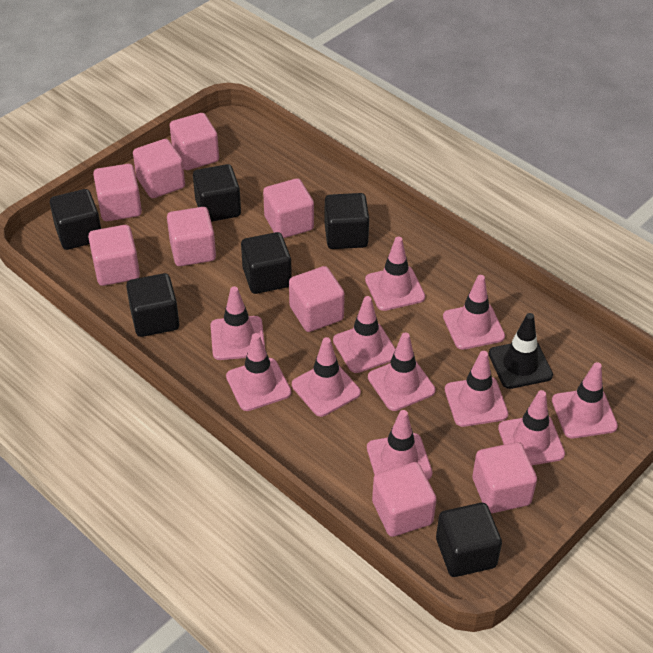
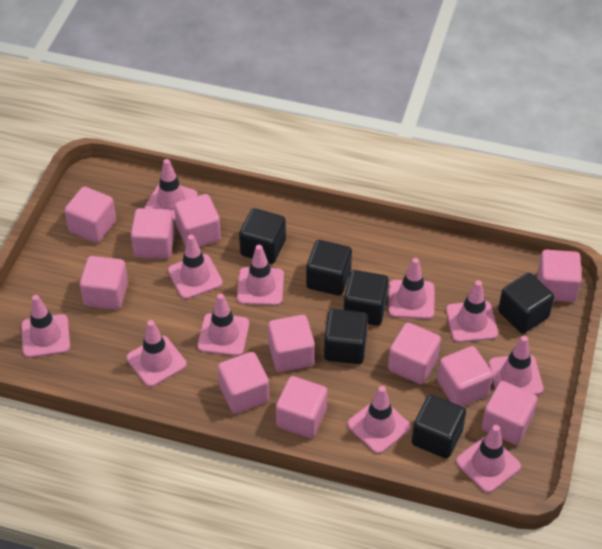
black traffic cone: 1 -> 0
pink cube: 9 -> 11

